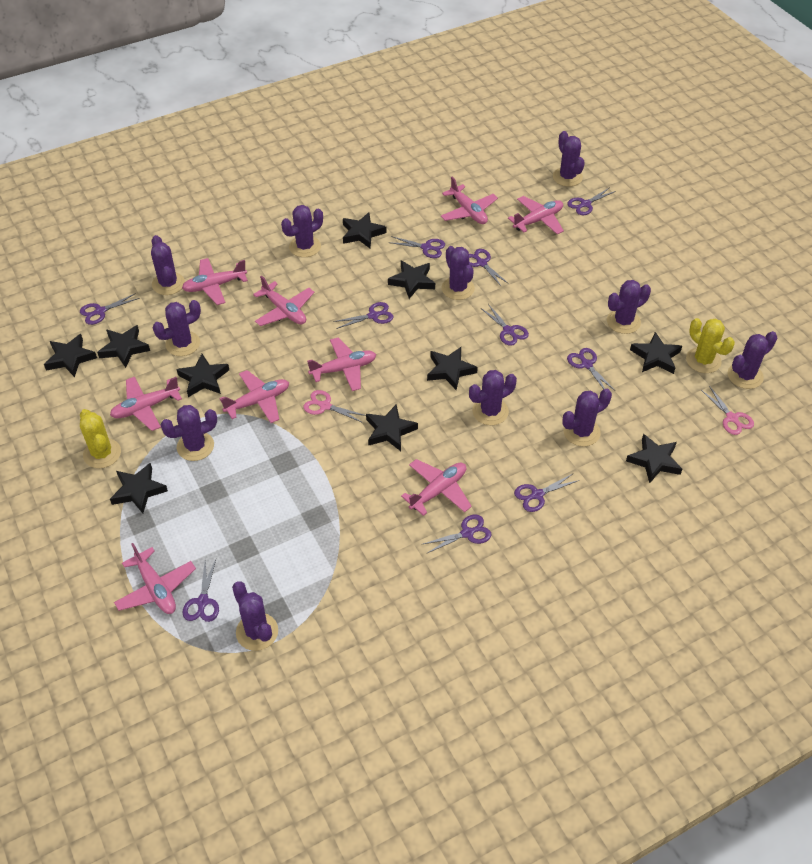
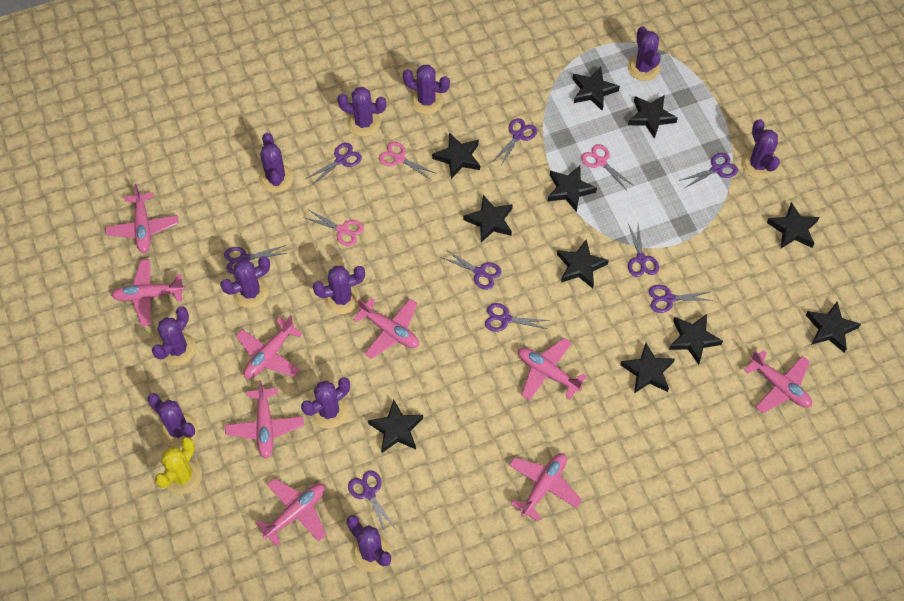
black star: 10 -> 11
pink scissors: 2 -> 3
purple scissors: 10 -> 9
yellow cactus: 2 -> 1

